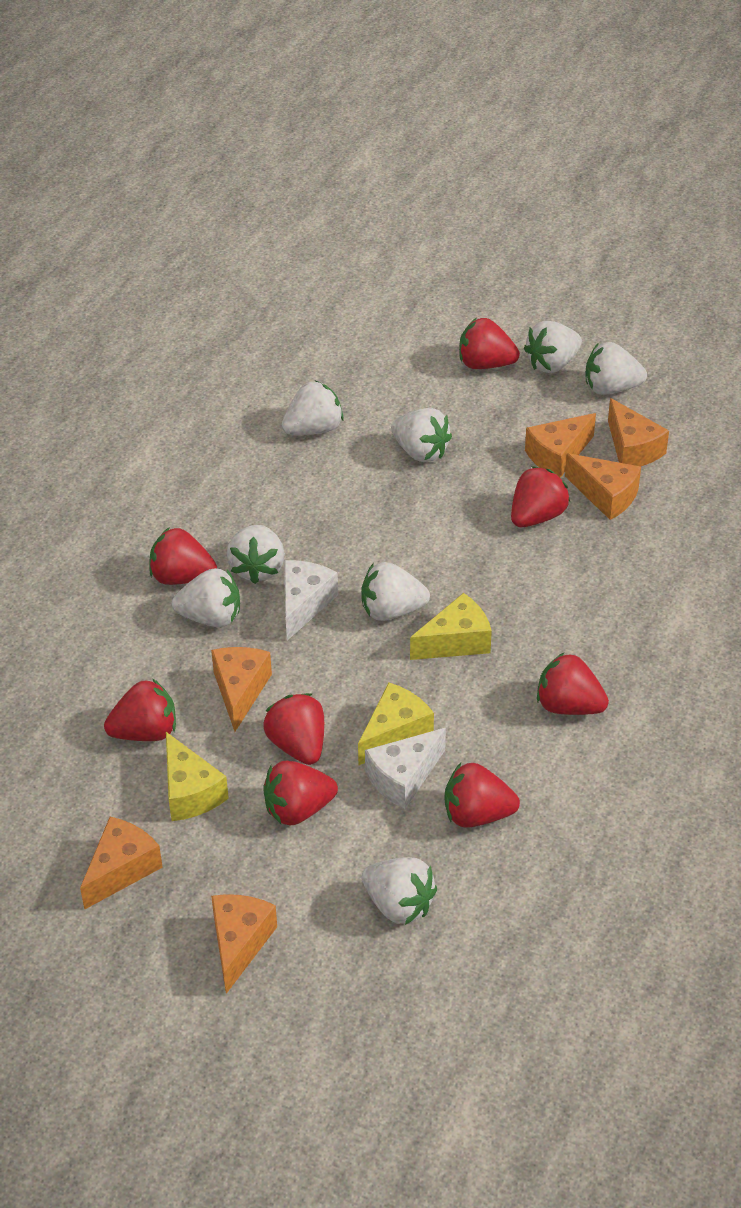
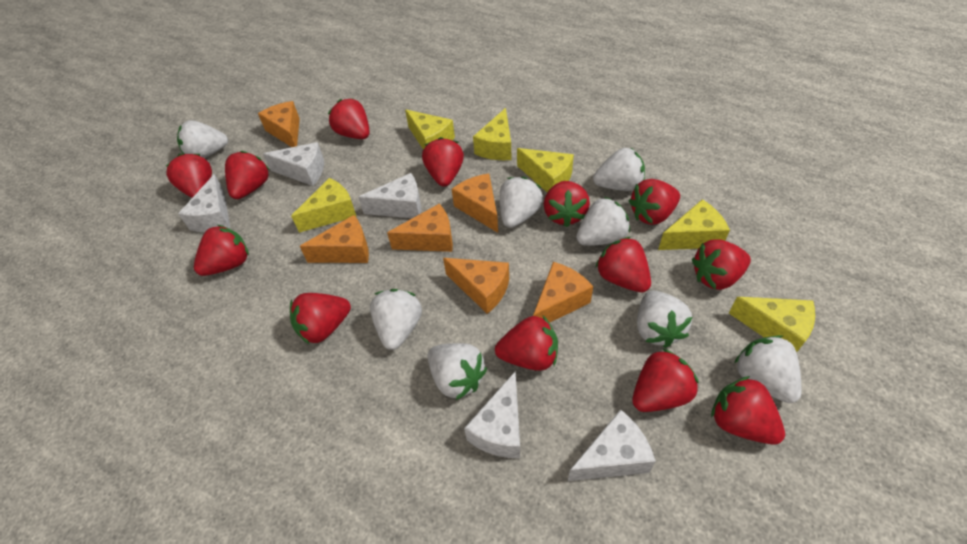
red strawberry: 8 -> 13
white cheese: 2 -> 5
yellow cheese: 3 -> 6

